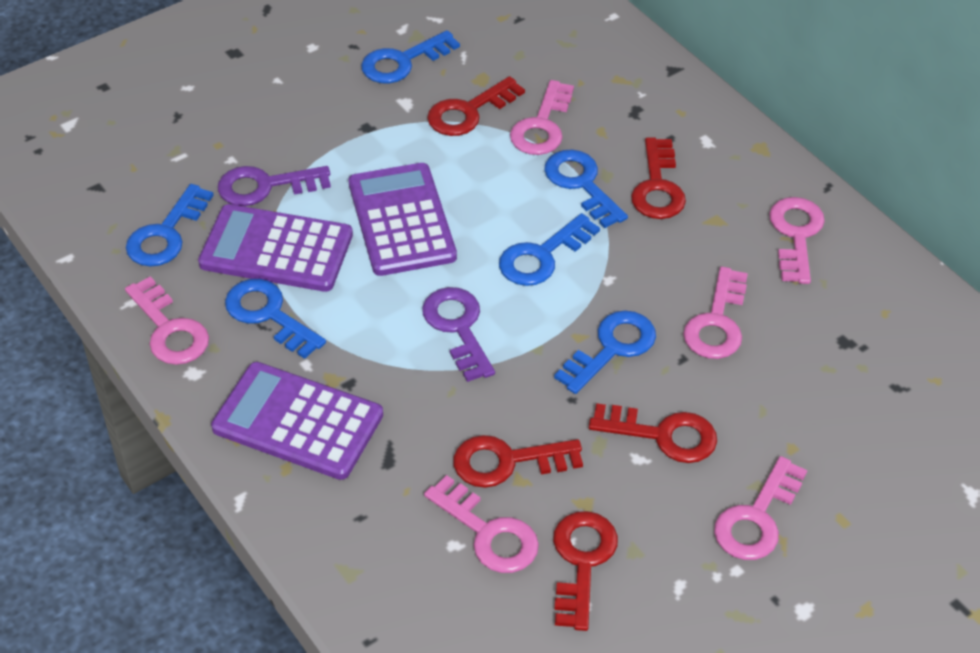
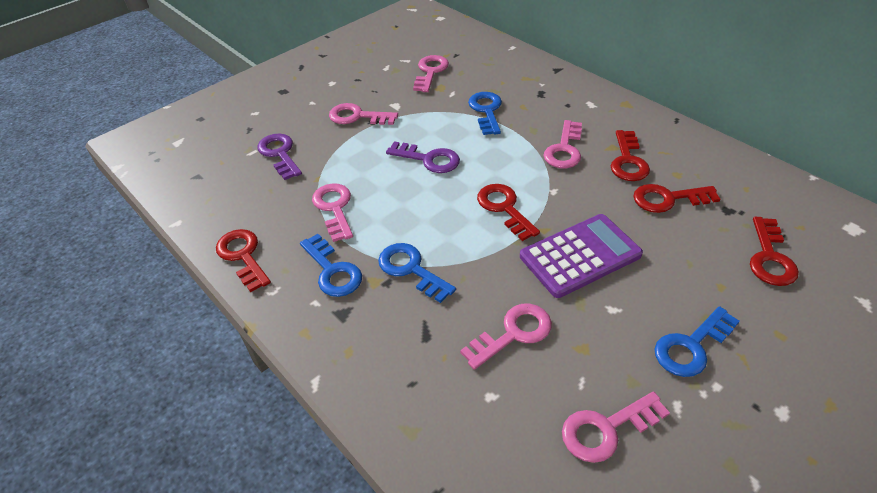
blue key: 6 -> 4
purple calculator: 3 -> 1

